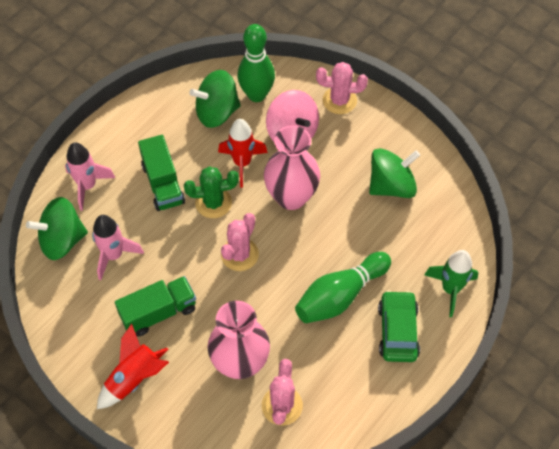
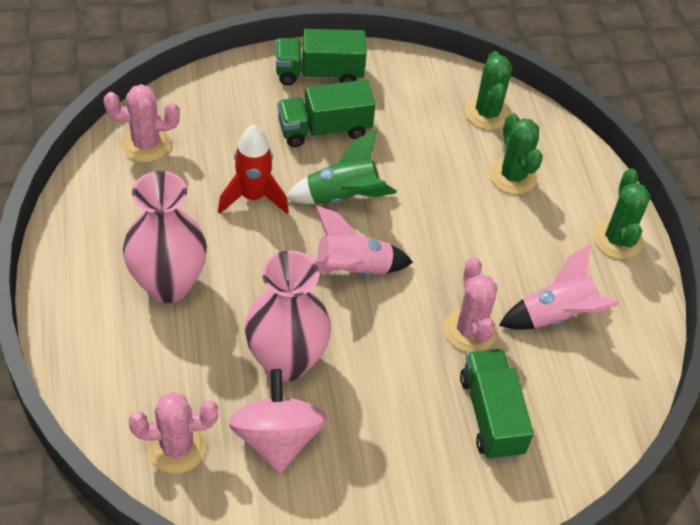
green bowling pin: 2 -> 0
green cactus: 1 -> 3
green car: 1 -> 0
green spinning top: 3 -> 0
green truck: 2 -> 3
red rocket: 2 -> 1

